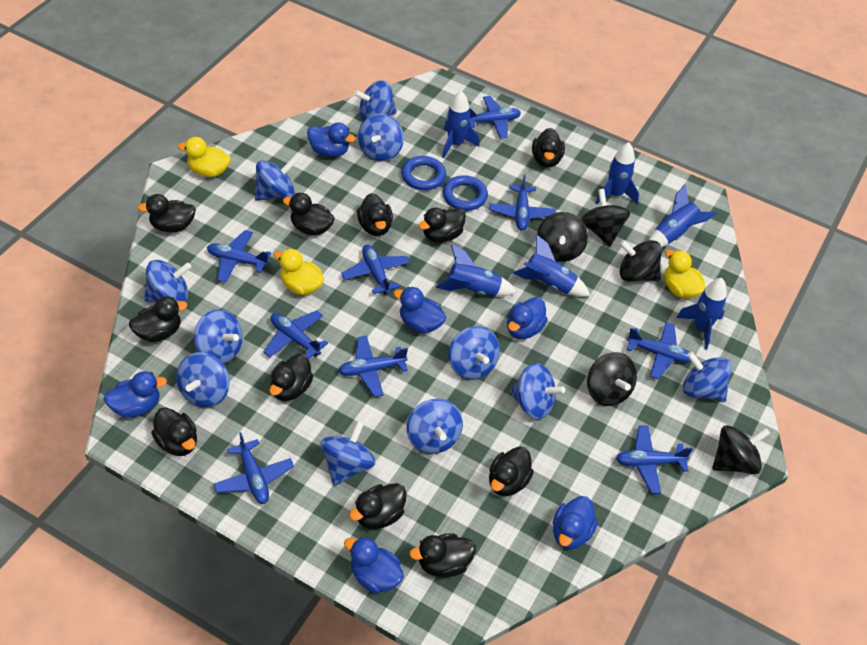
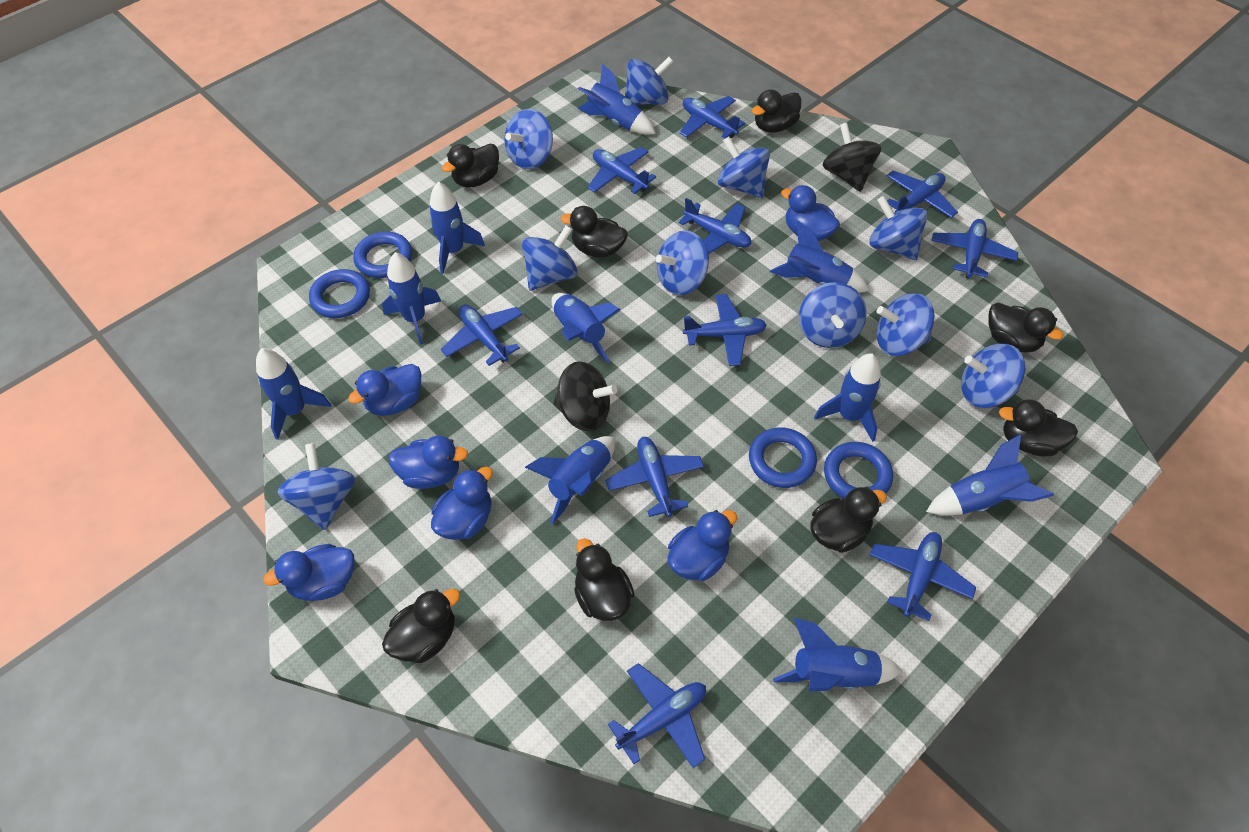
black duck: 11 -> 8
black spinning top: 5 -> 2
blue plane: 9 -> 10
blue ring: 2 -> 4
blue rocket: 6 -> 10
blue spinning top: 11 -> 10
yellow duck: 3 -> 0

